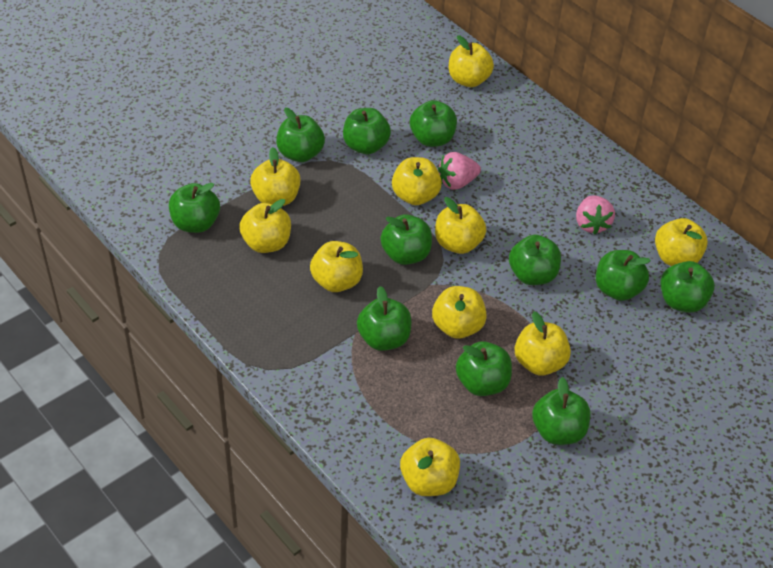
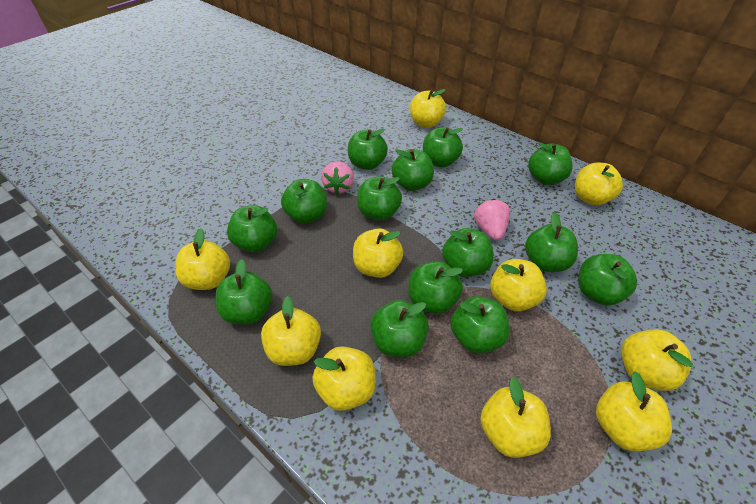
green apple: 11 -> 14

